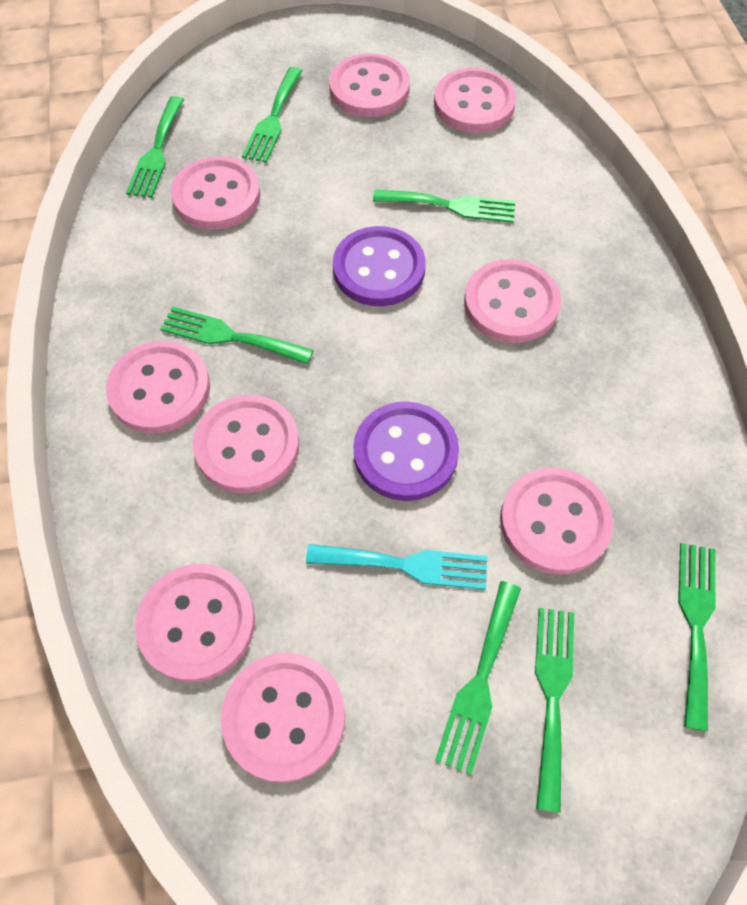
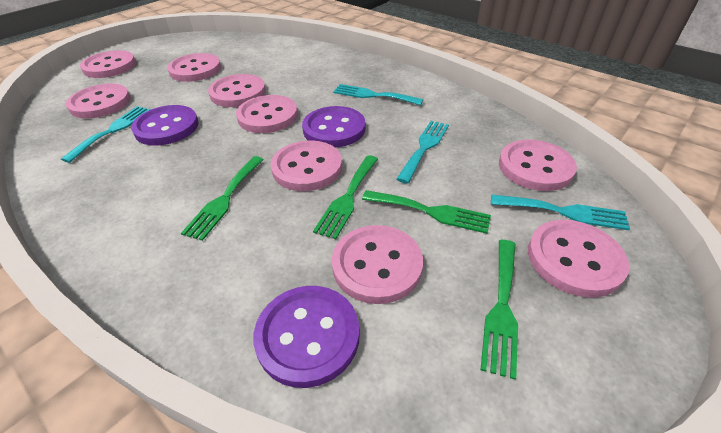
green fork: 7 -> 4
purple button: 2 -> 3
turquoise fork: 1 -> 4

